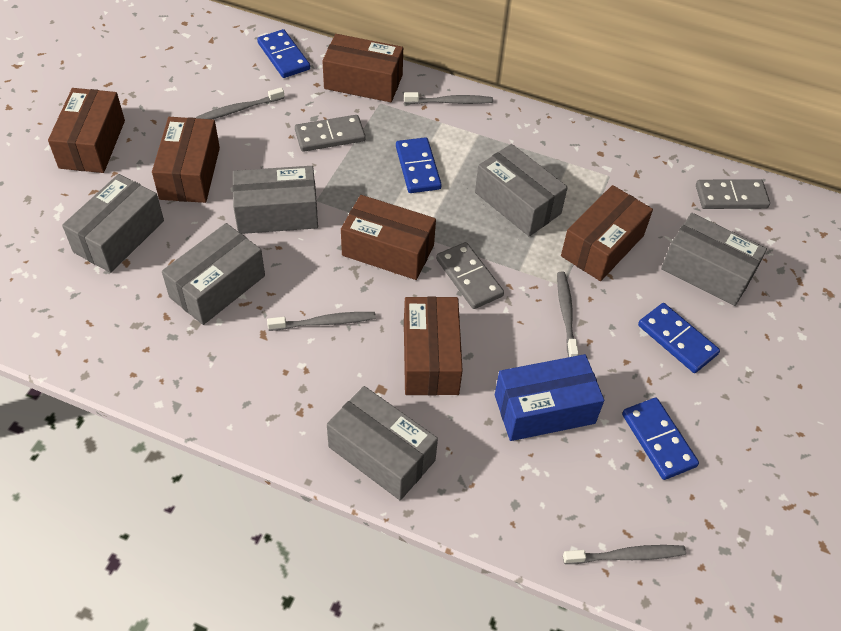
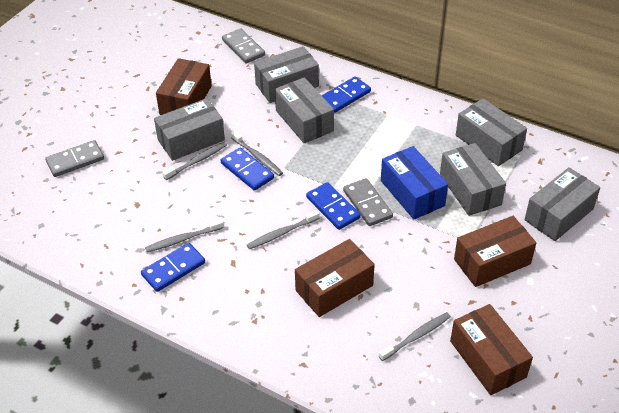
brown box: 6 -> 4

